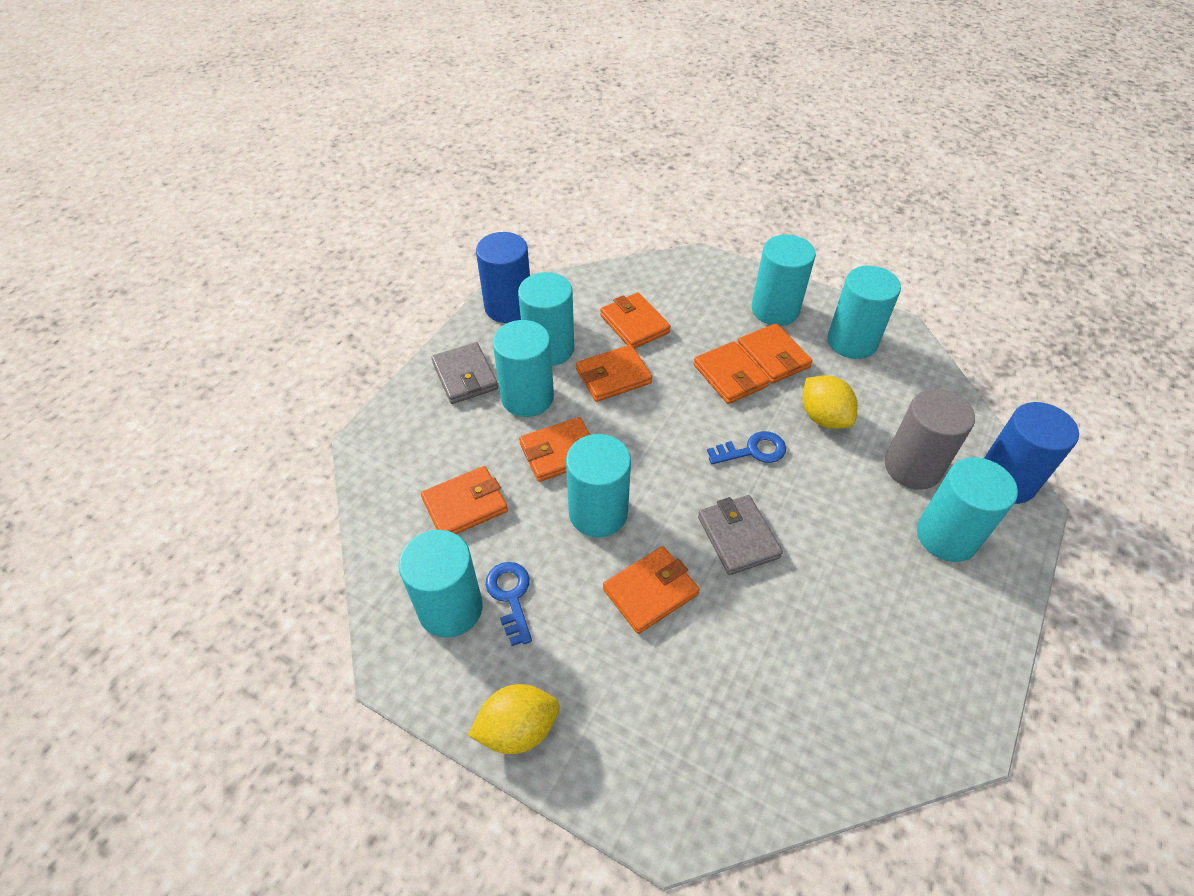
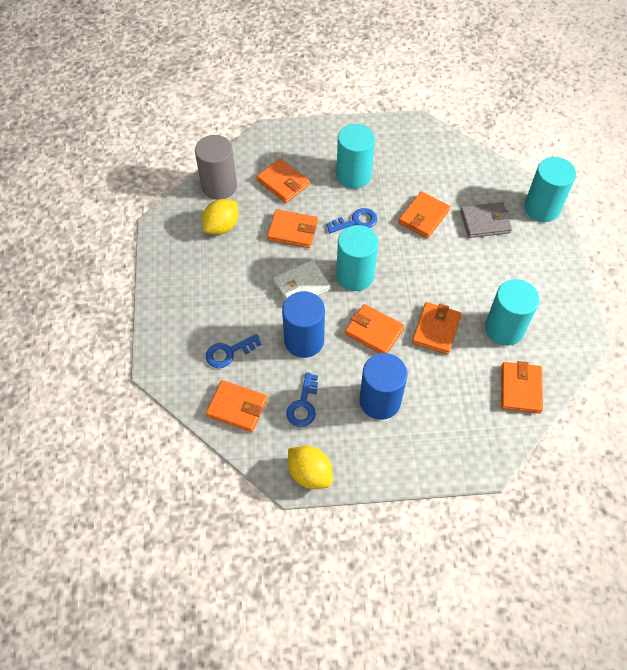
blue key: 2 -> 3
grey wallet: 2 -> 1
turquoise cylinder: 7 -> 4
white wallet: 0 -> 1

